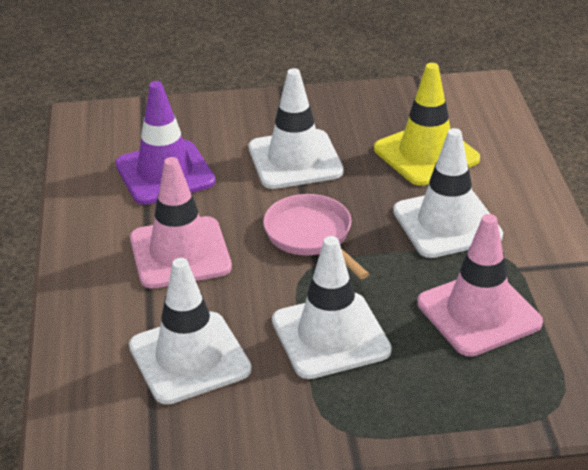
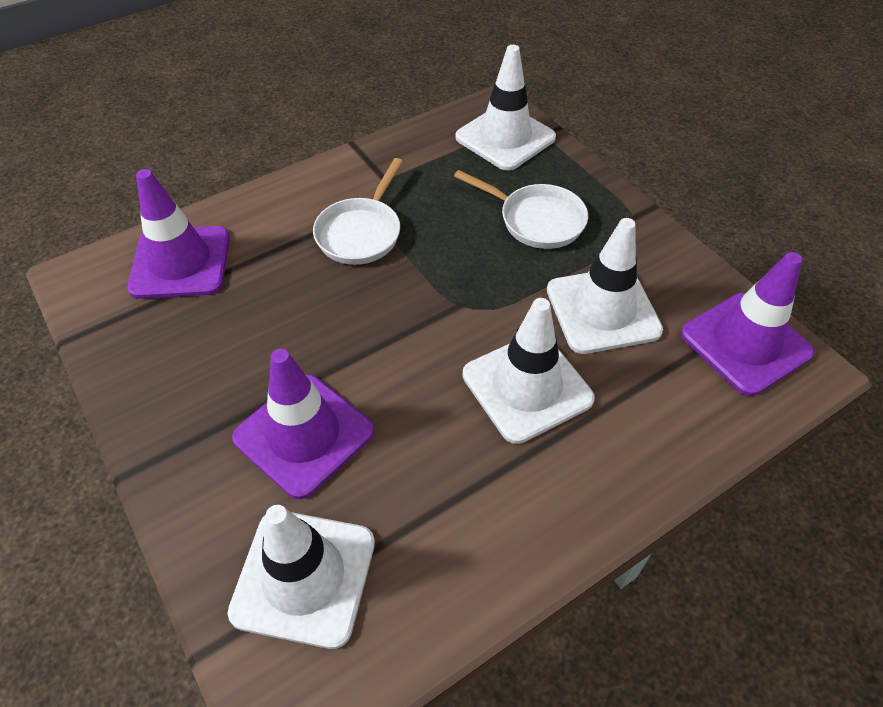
pink pan: 1 -> 0
pink traffic cone: 2 -> 0
purple traffic cone: 1 -> 3
white pan: 0 -> 2
yellow traffic cone: 1 -> 0

